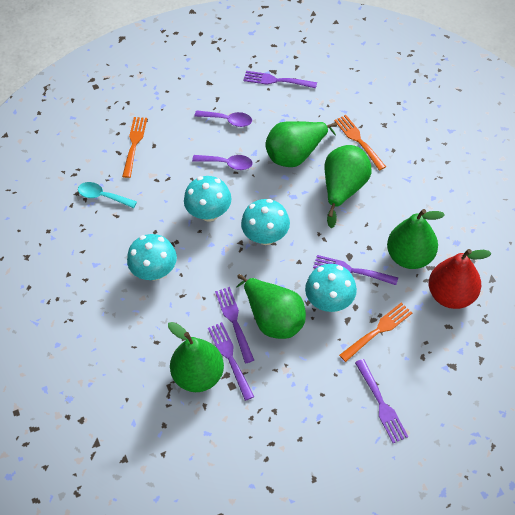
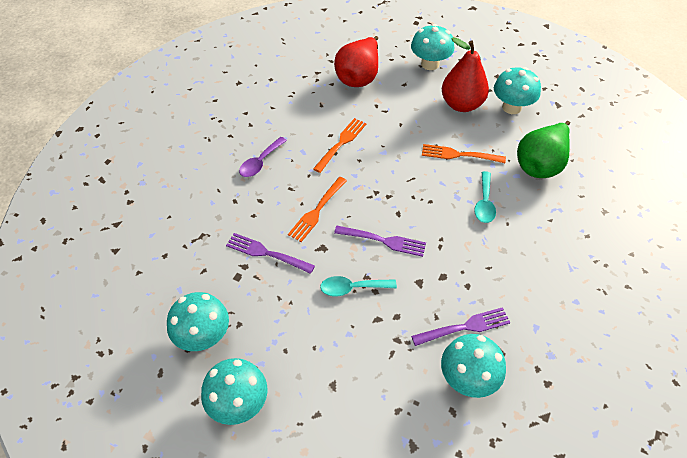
green pear: 5 -> 1
purple fork: 5 -> 3
purple spoon: 2 -> 1
red pear: 1 -> 2
turquoise mushroom: 4 -> 5
turquoise spoon: 1 -> 2

